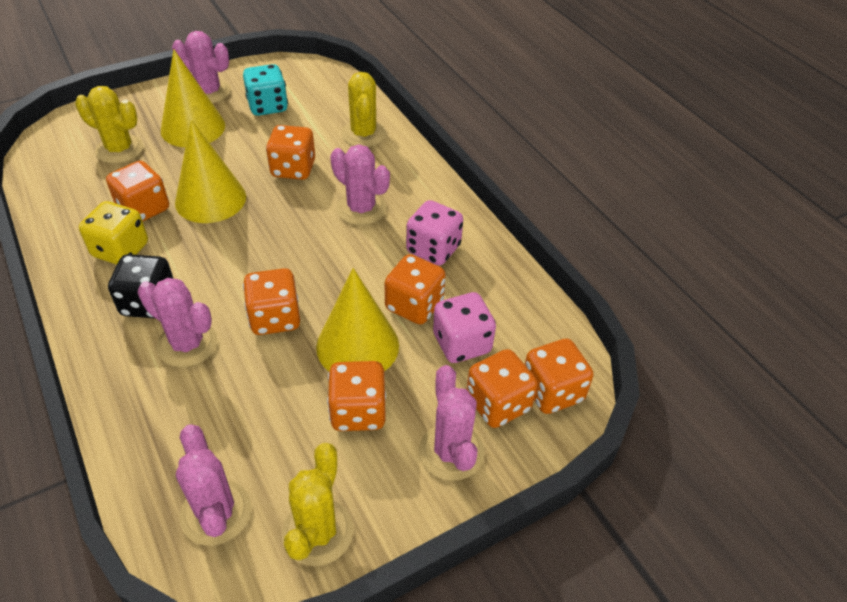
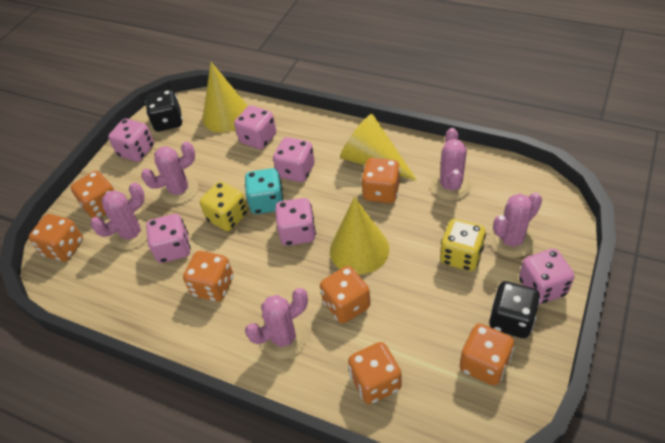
black dice: 1 -> 2
pink dice: 2 -> 6
yellow cactus: 3 -> 0
yellow dice: 1 -> 2

